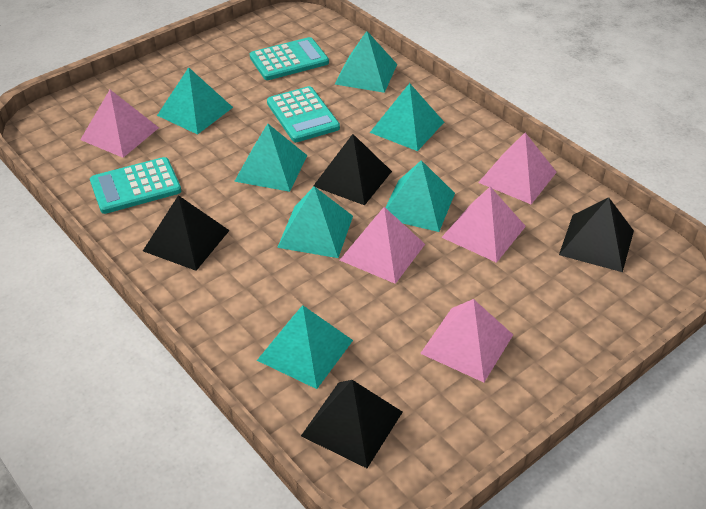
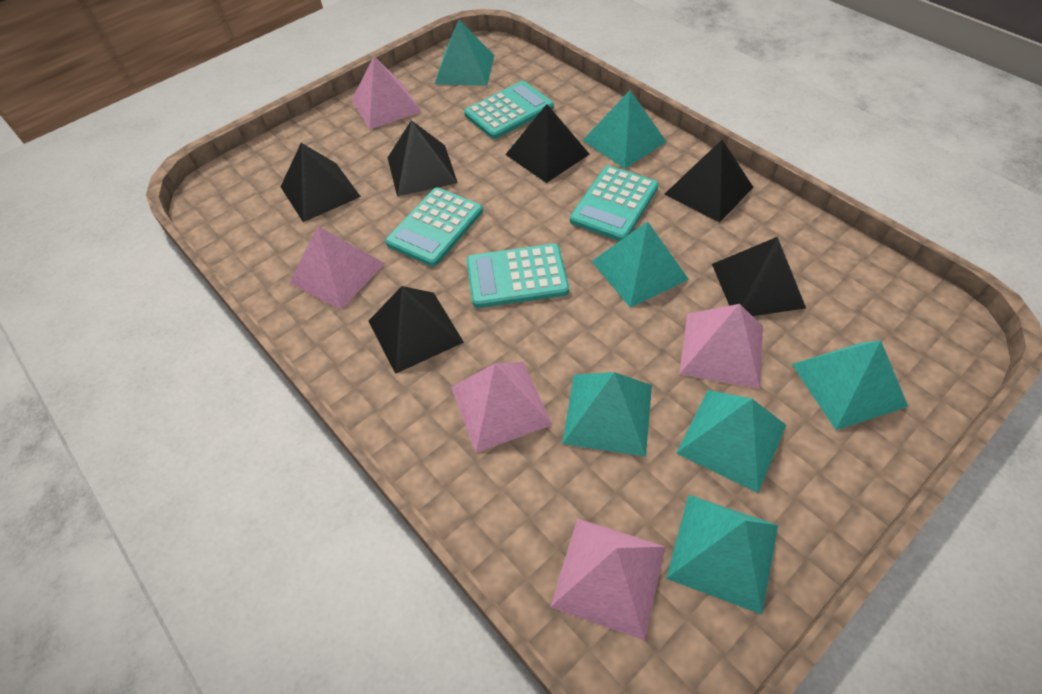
black pyramid: 4 -> 6
turquoise calculator: 3 -> 4

